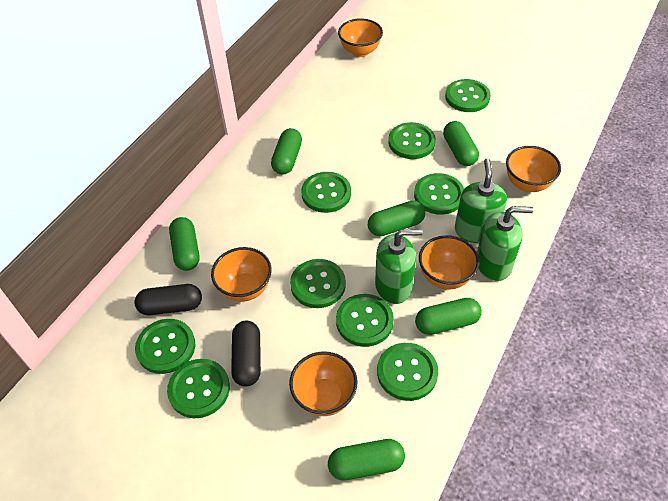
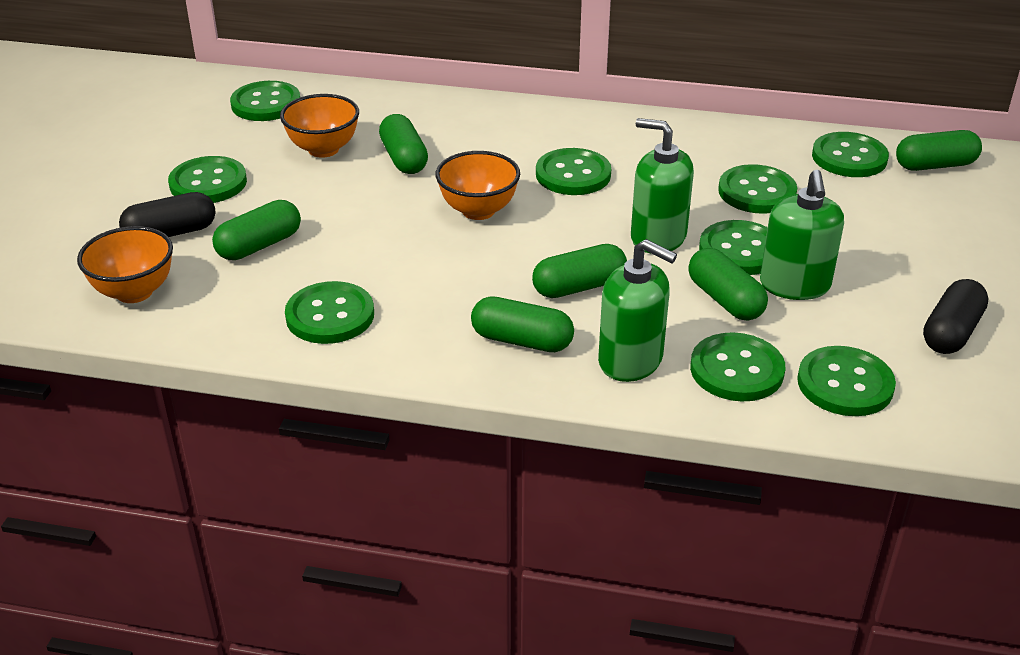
orange bowl: 5 -> 3

